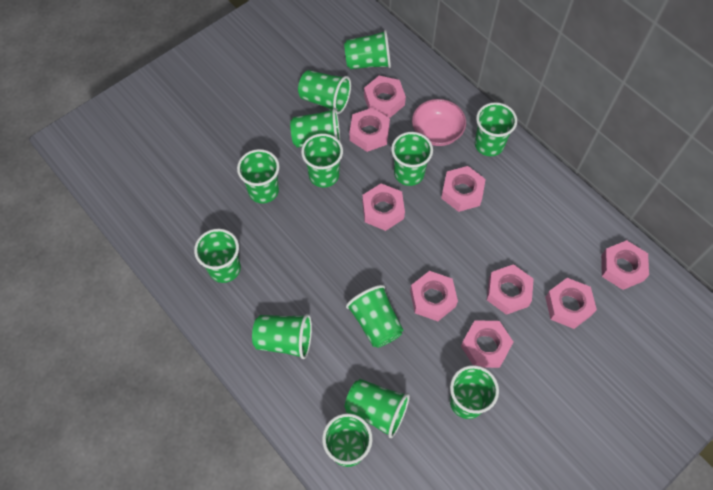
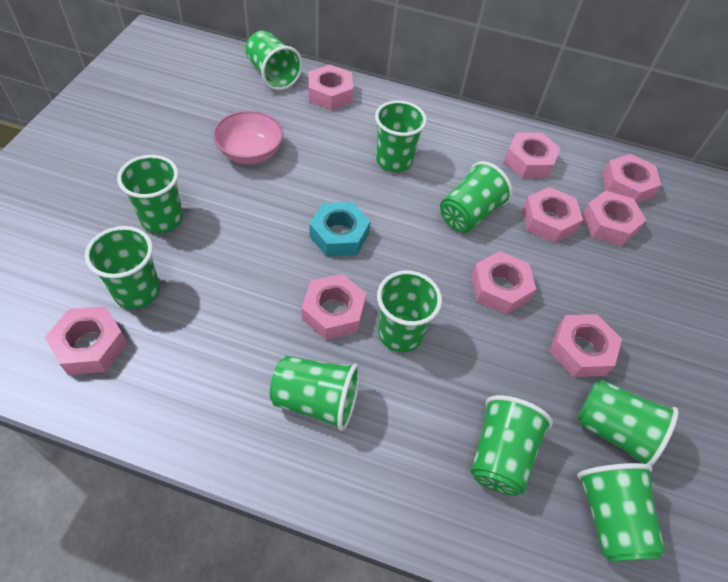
green cup: 13 -> 10
turquoise nut: 0 -> 1

